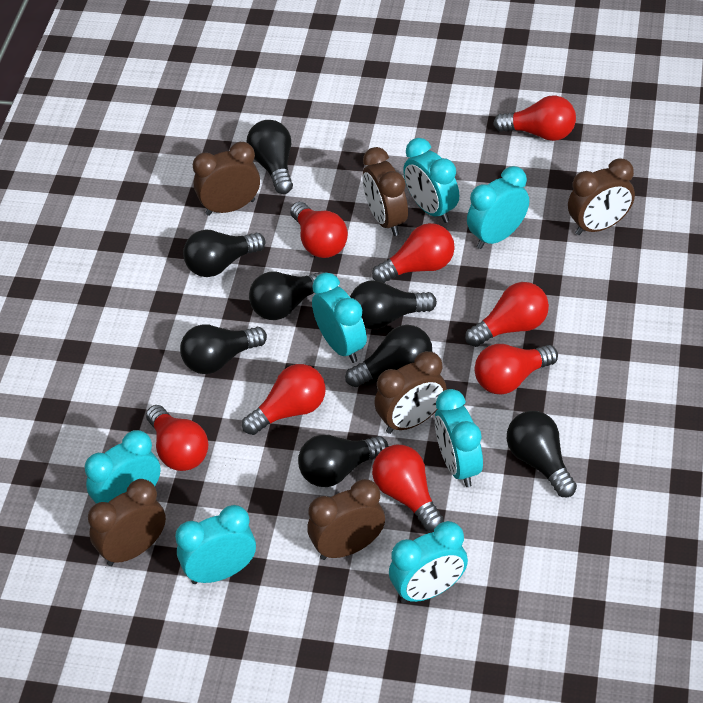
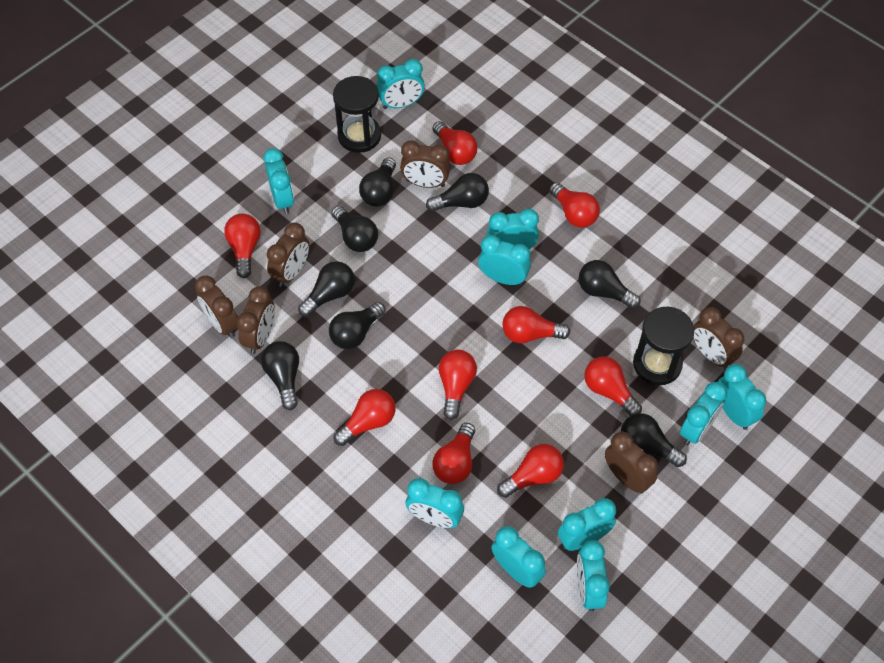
black hourglass: 0 -> 2
red light bulb: 8 -> 9
turquoise clock: 7 -> 10

